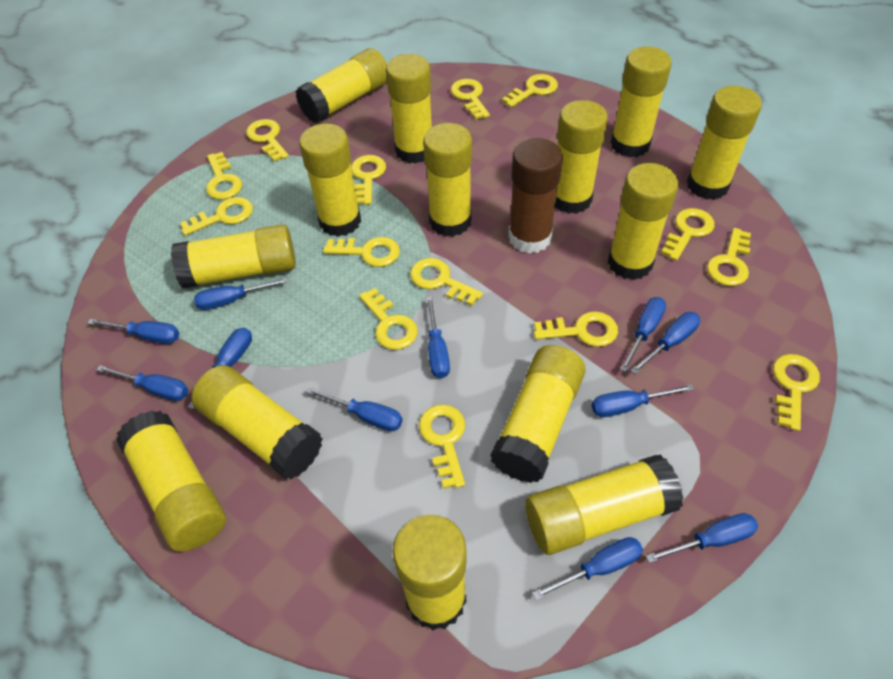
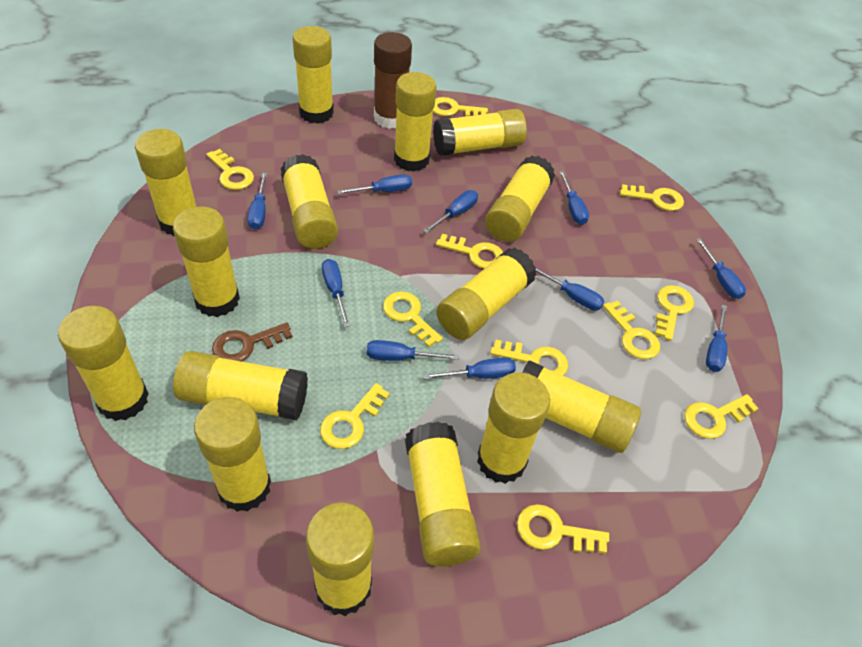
blue screwdriver: 11 -> 10
brown key: 0 -> 1
yellow glue stick: 14 -> 15
yellow key: 14 -> 11

